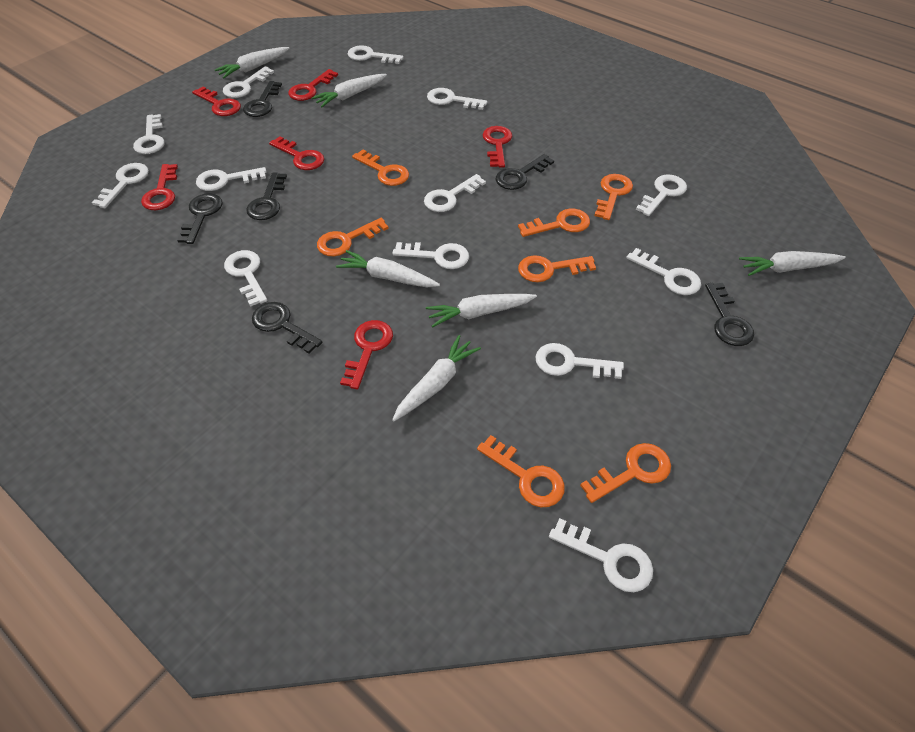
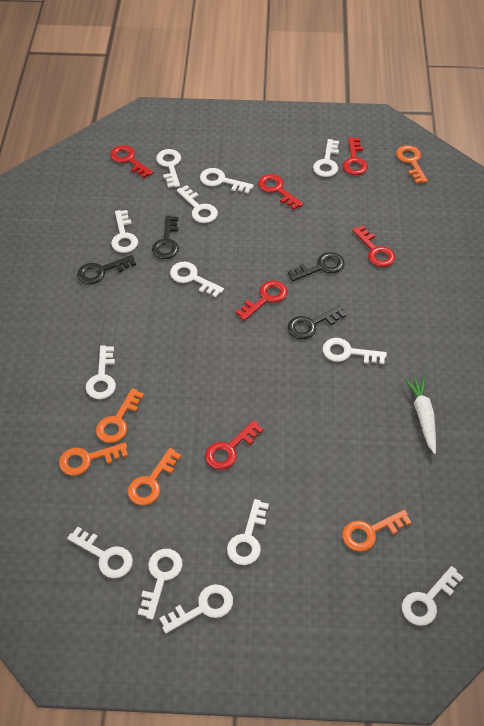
black key: 6 -> 4
orange key: 7 -> 5
white carrot: 6 -> 1

